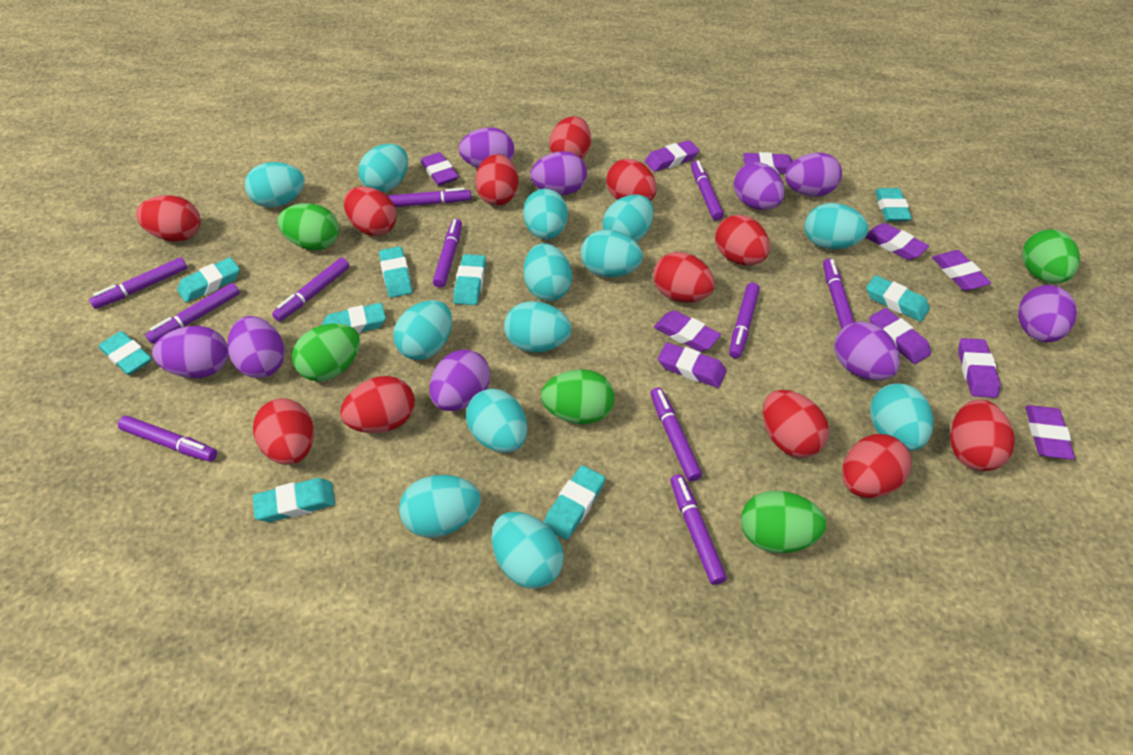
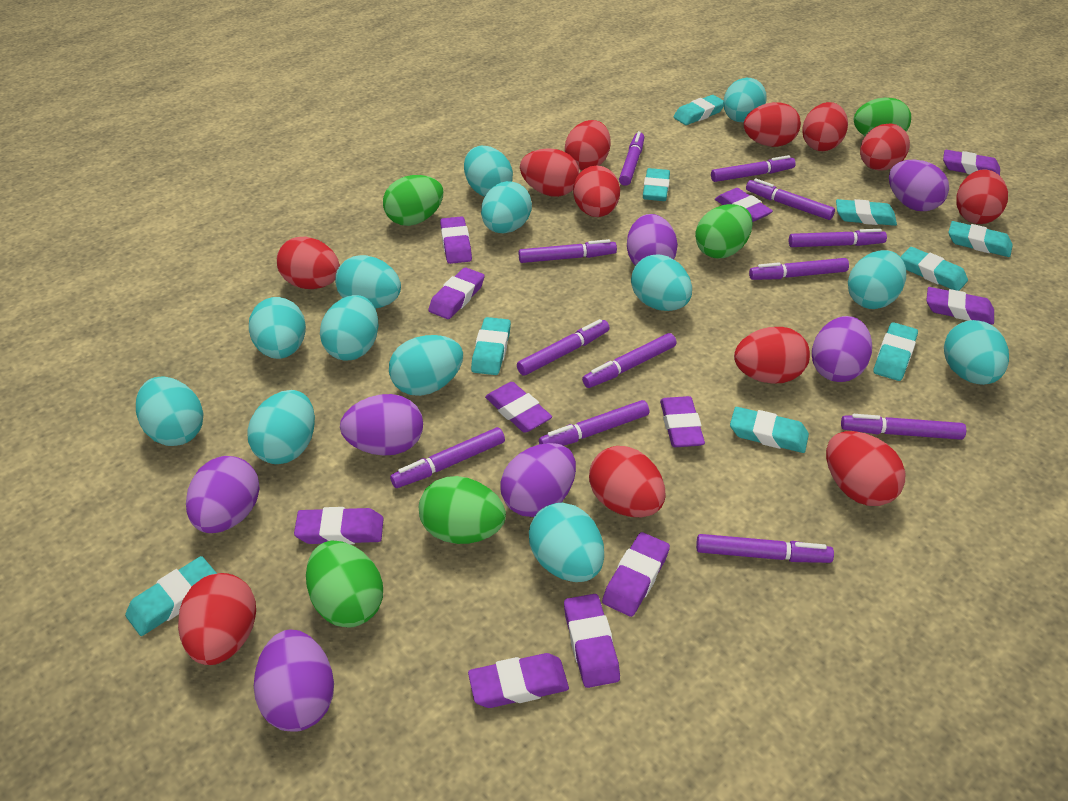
purple egg: 9 -> 7
purple eraser: 10 -> 11
purple marker: 11 -> 12

